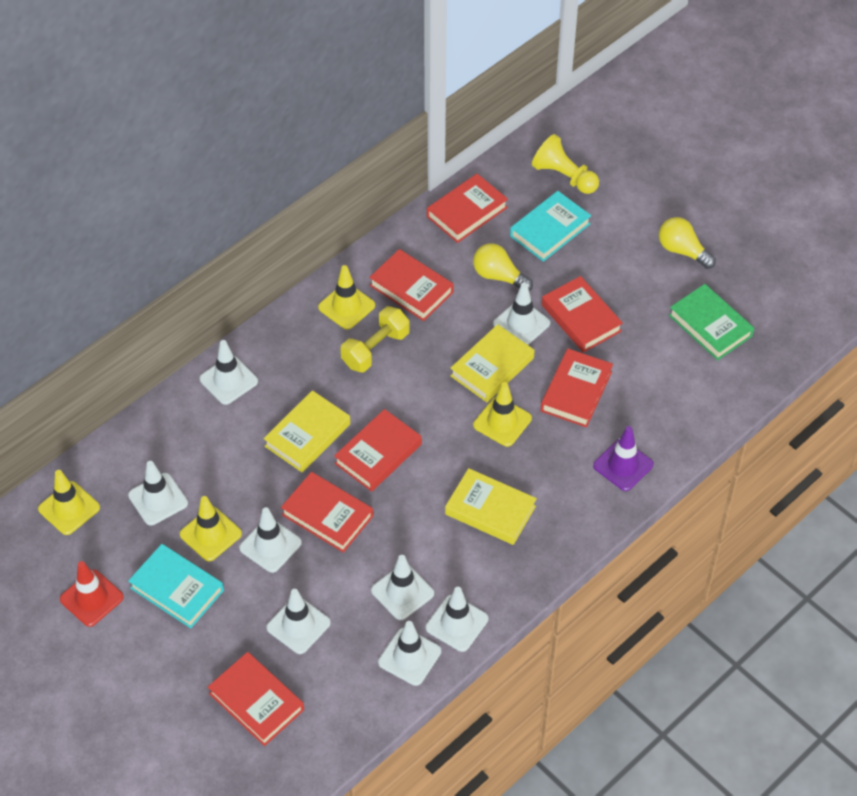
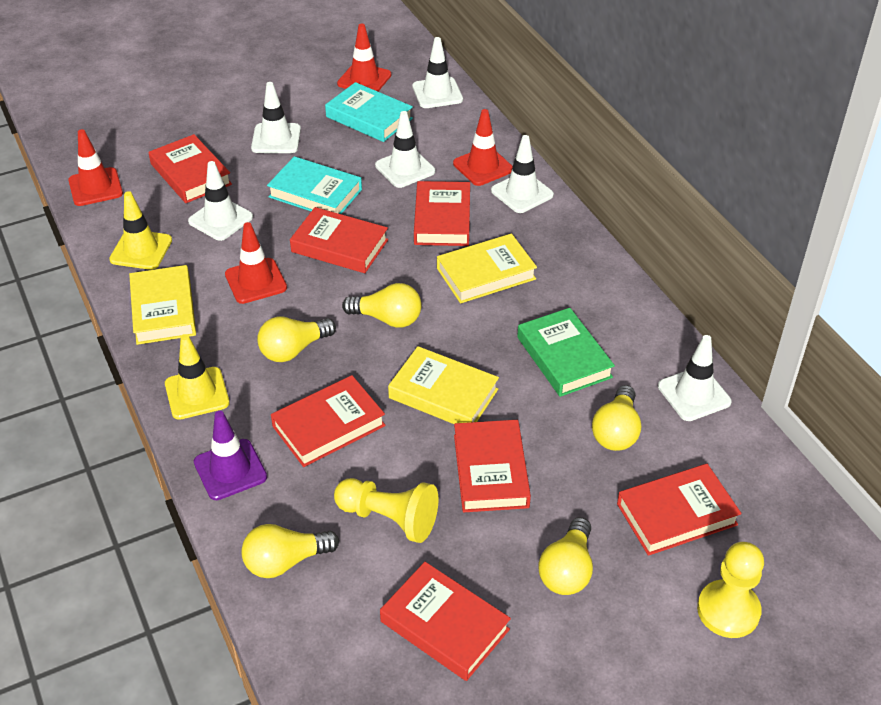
red traffic cone: 1 -> 4
white traffic cone: 8 -> 6
yellow dumbbell: 1 -> 0
yellow light bulb: 2 -> 5
yellow pawn: 1 -> 2
yellow traffic cone: 4 -> 2

